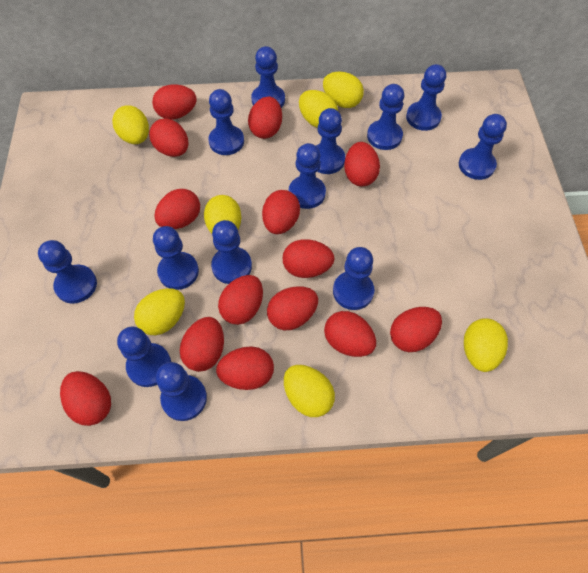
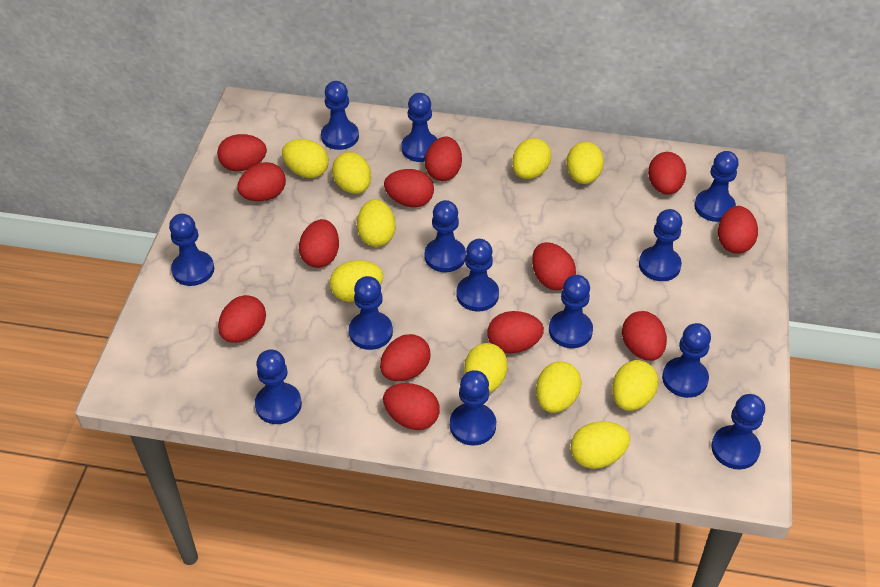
red egg: 14 -> 13
yellow egg: 7 -> 10

